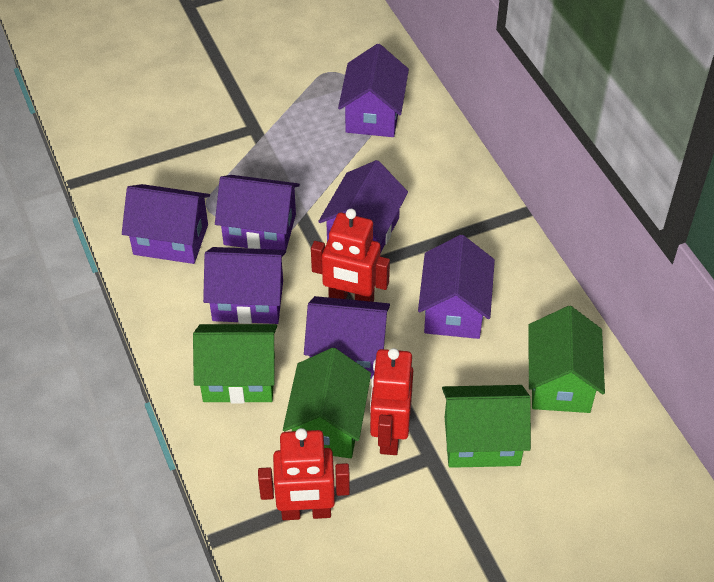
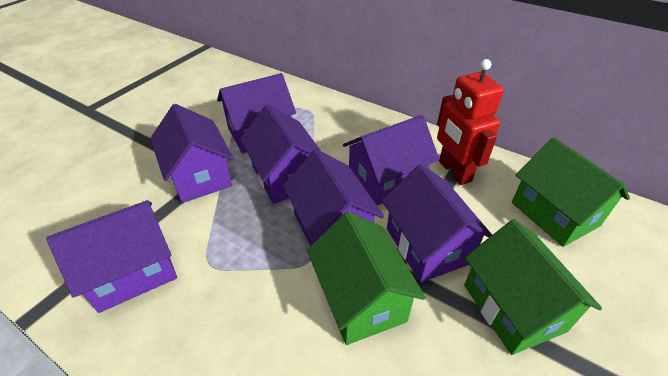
green house: 4 -> 3
red robot: 3 -> 1

